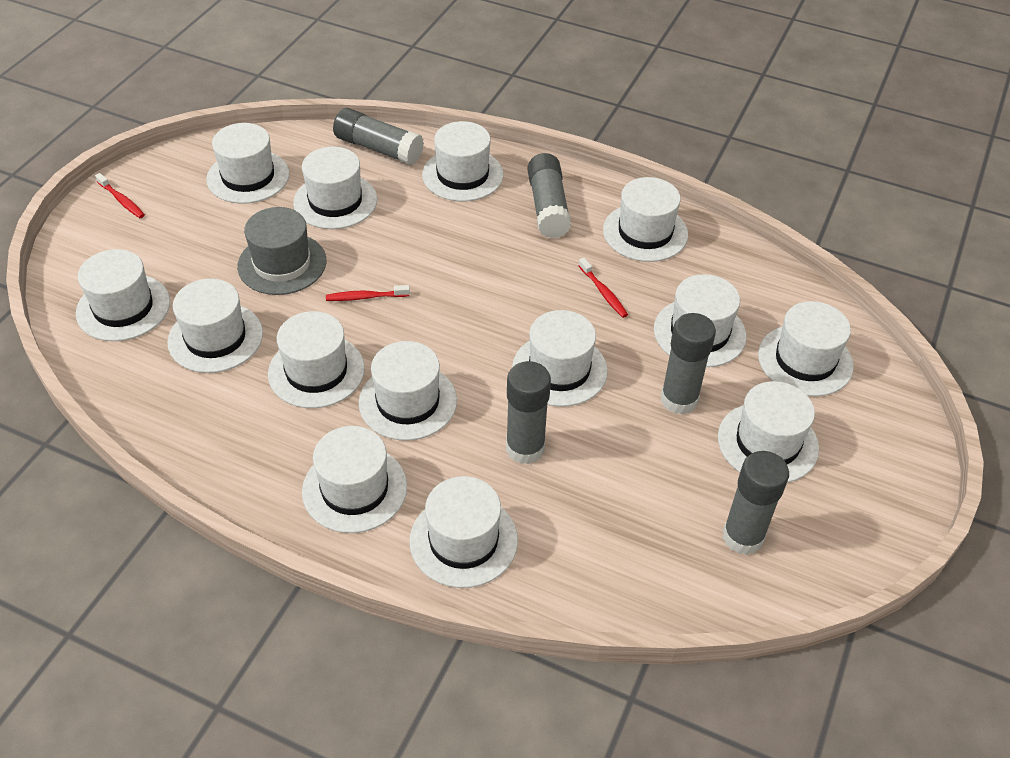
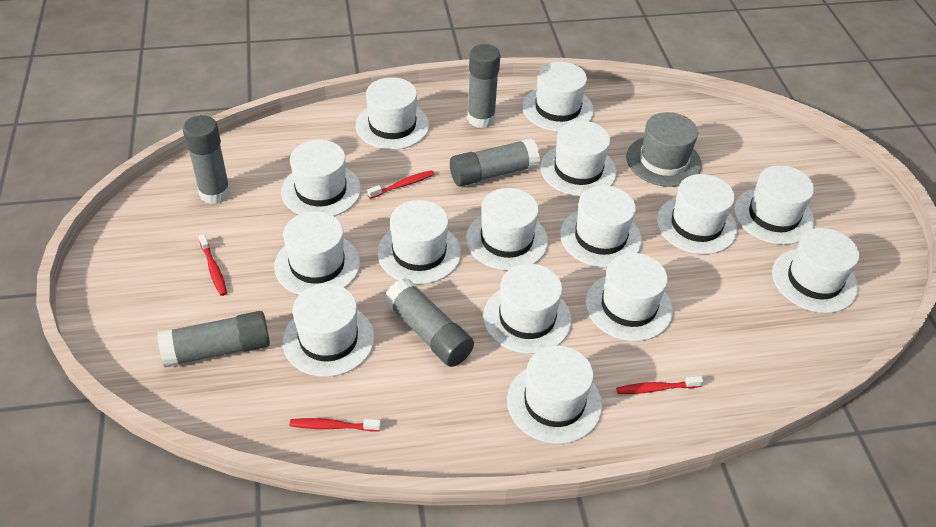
red toothbrush: 3 -> 4
white hat: 14 -> 15

